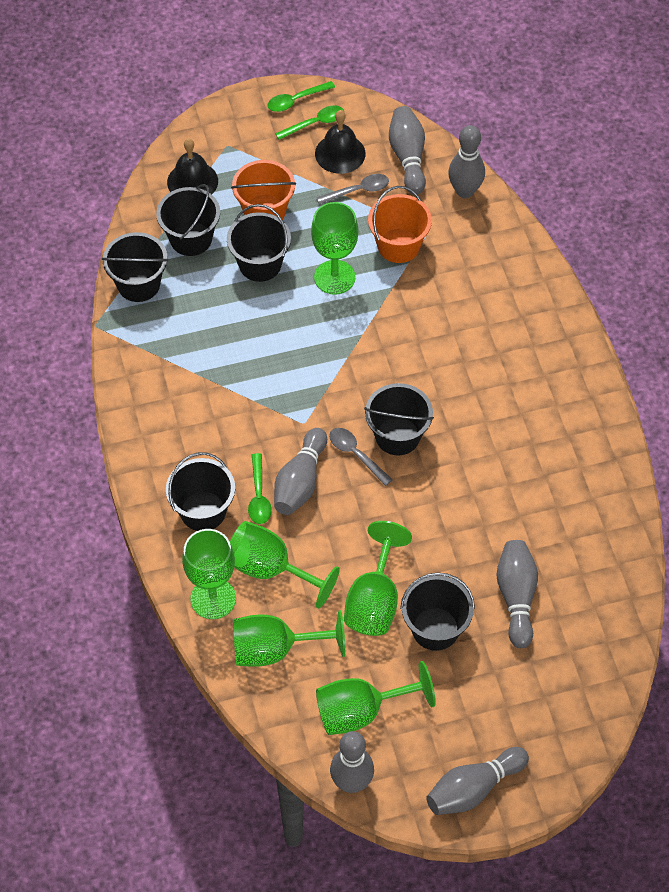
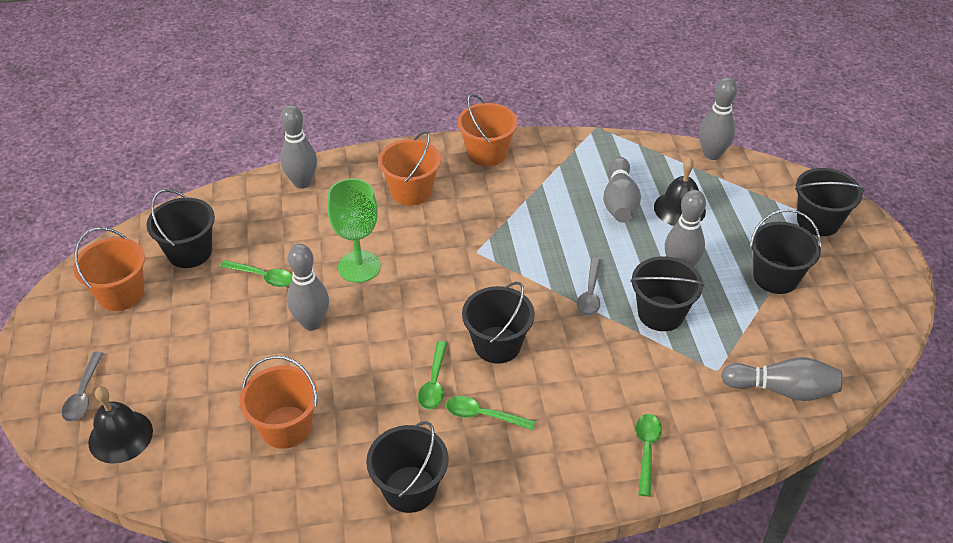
green goblet: 6 -> 1
green spoon: 3 -> 4
orange bucket: 2 -> 4

